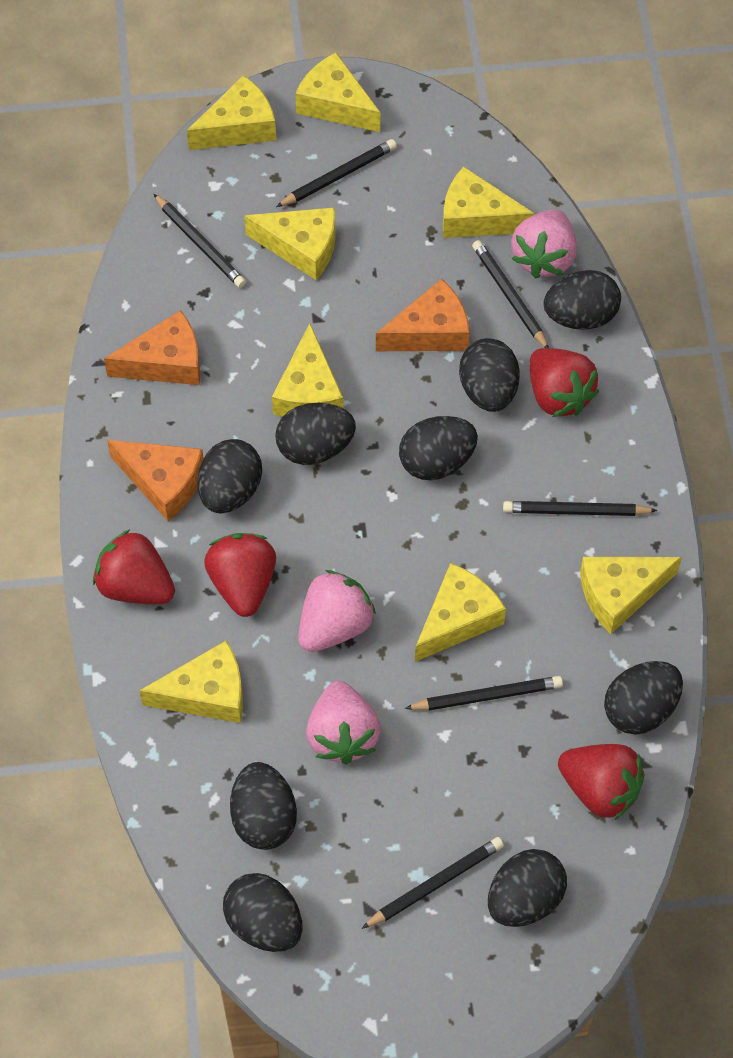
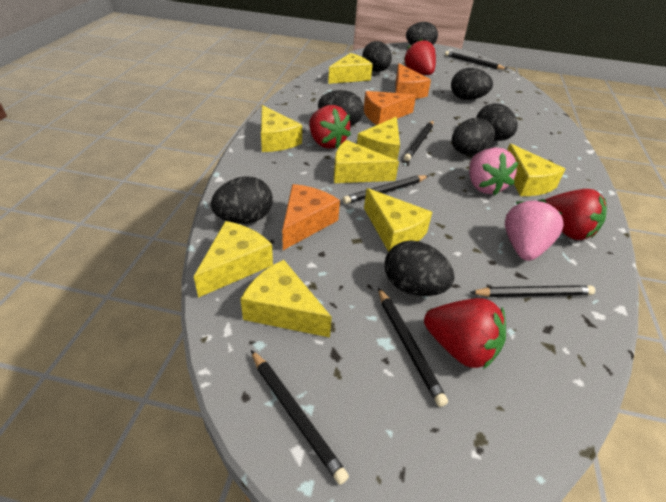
black egg: 9 -> 8
pink strawberry: 3 -> 2

